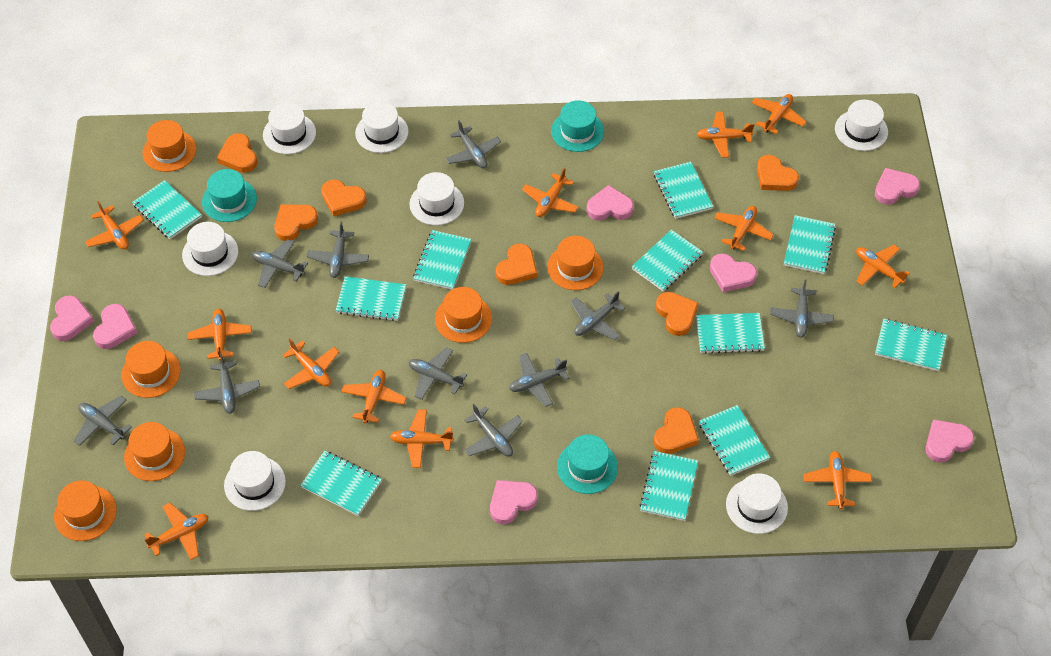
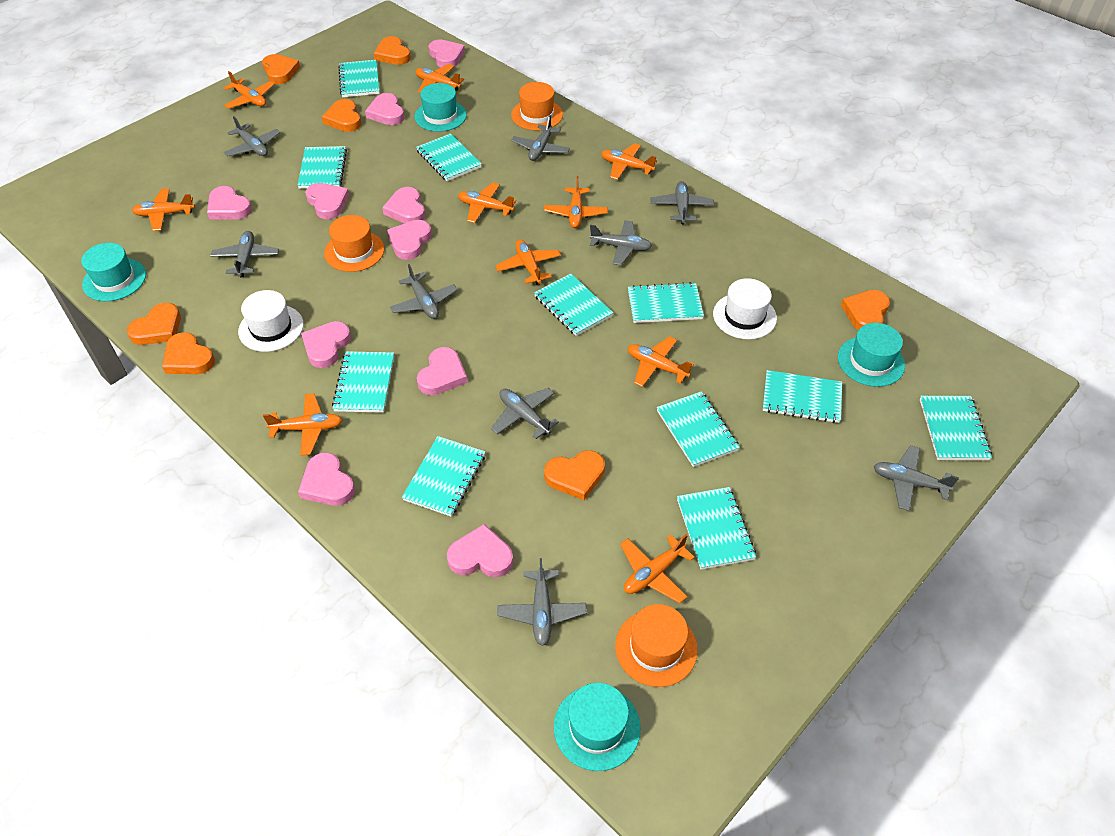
grey plane: 10 -> 9
orange hat: 6 -> 3
orange plane: 12 -> 10
pink heart: 7 -> 10
turquoise hat: 3 -> 4
white hat: 7 -> 2

